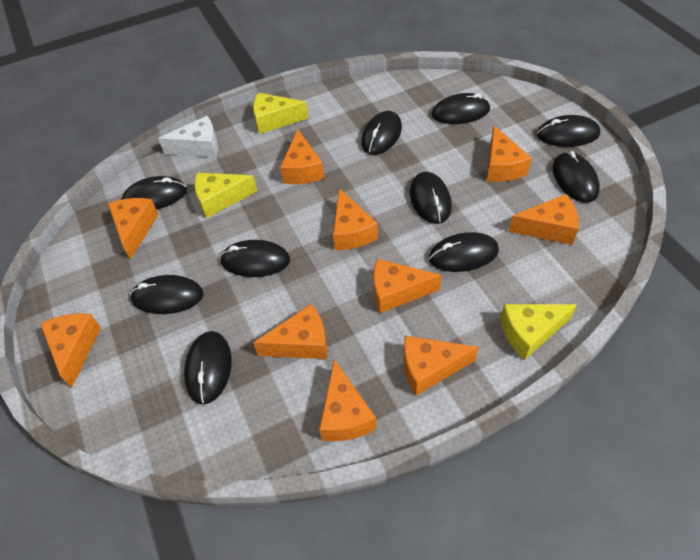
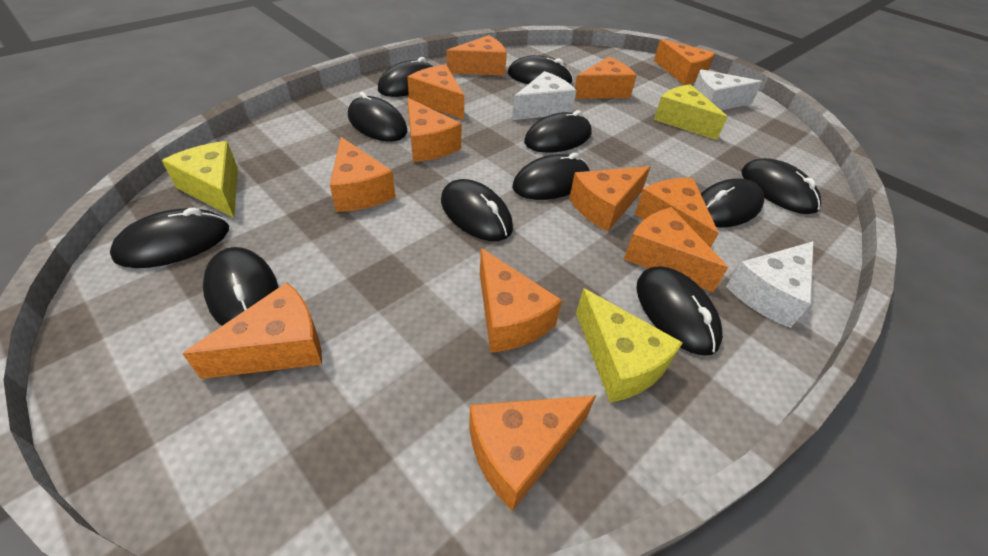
black mouse: 10 -> 11
orange cheese: 10 -> 12
white cheese: 1 -> 3

